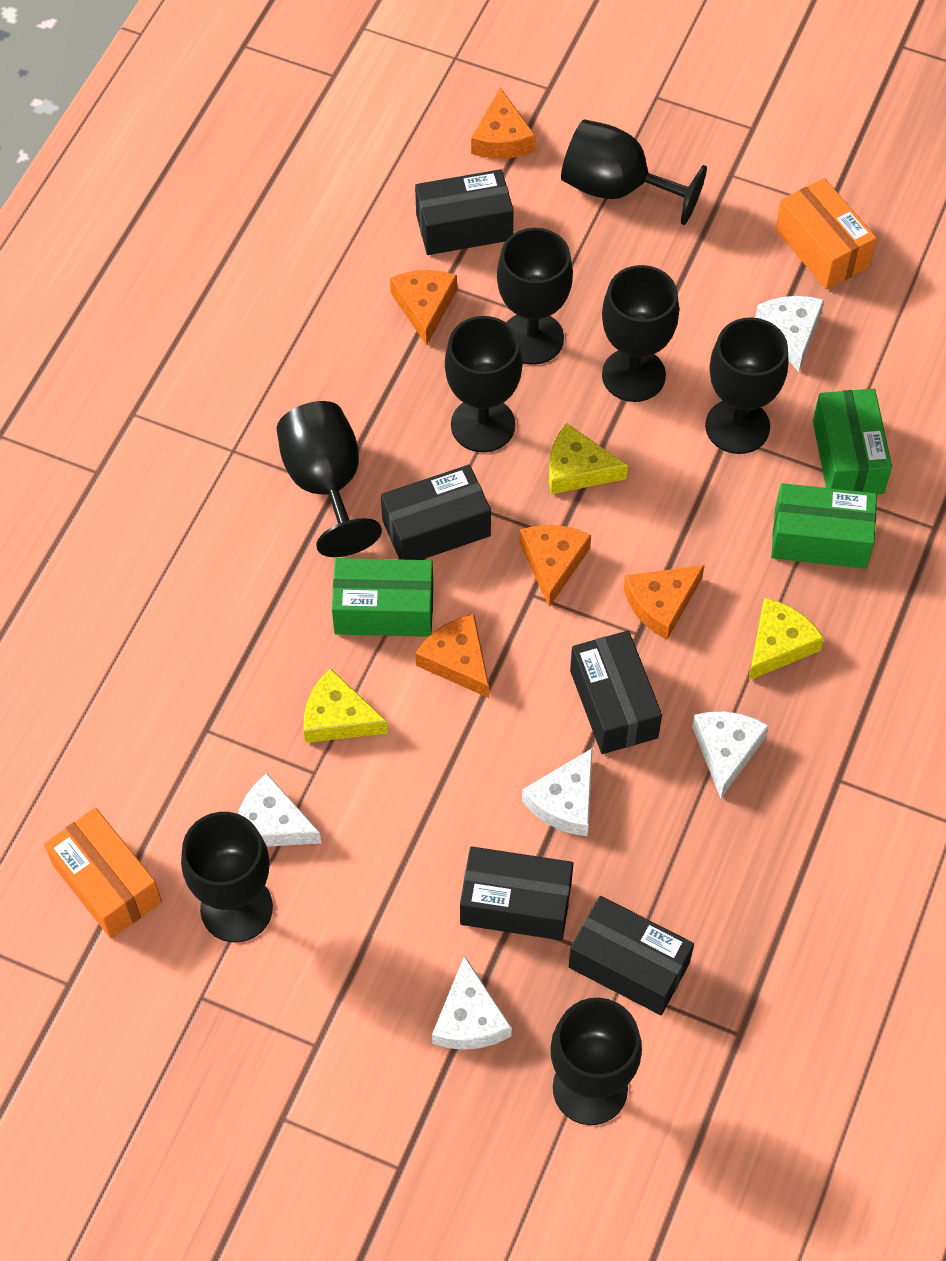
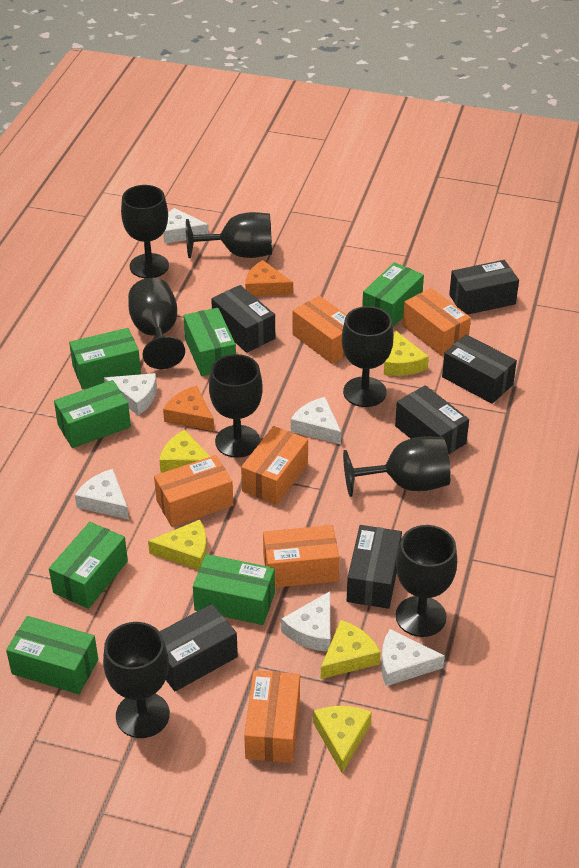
black box: 5 -> 6
green box: 3 -> 7
orange box: 2 -> 6
orange cheese: 5 -> 2
white cheese: 5 -> 6
yellow cheese: 3 -> 5

